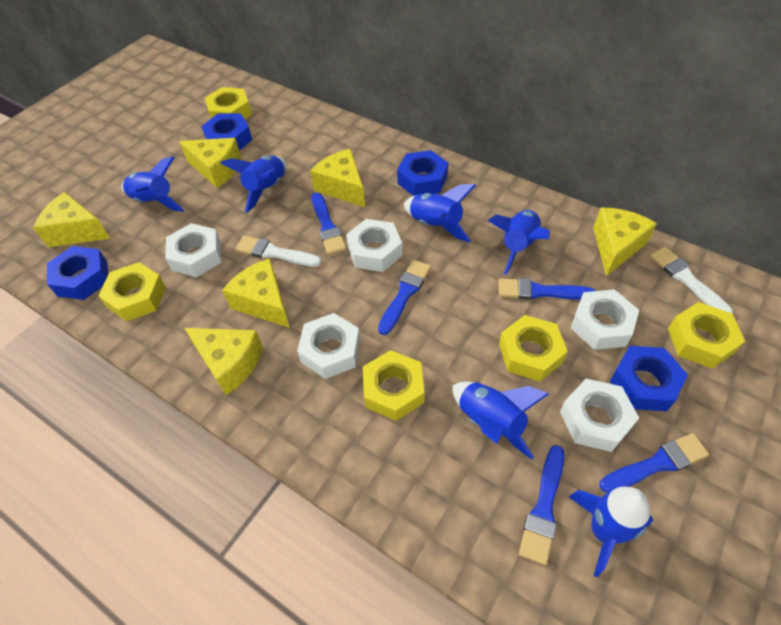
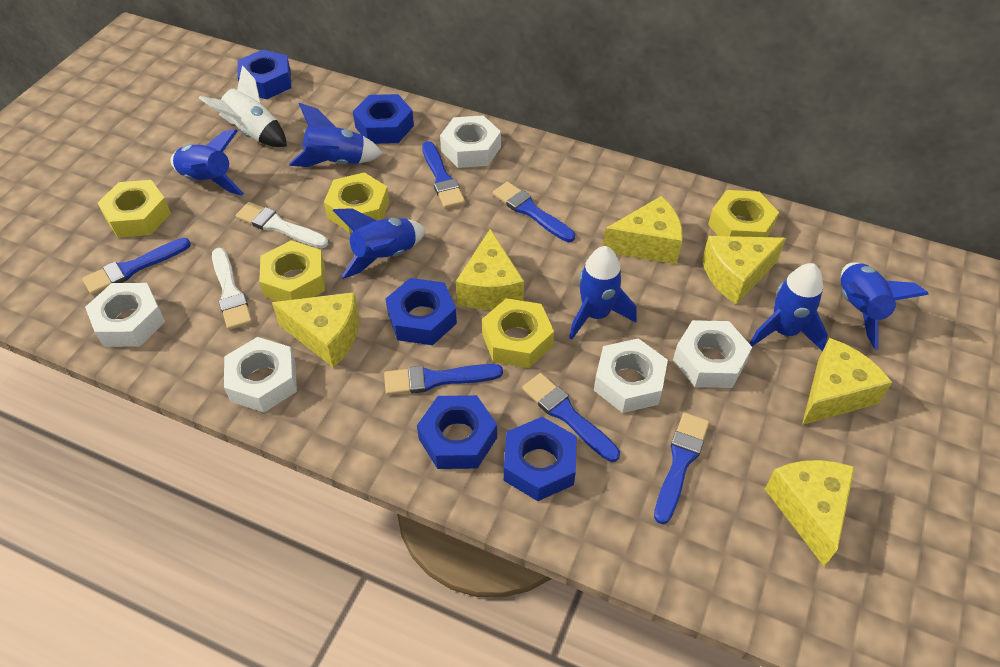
blue brush: 5 -> 6
blue nut: 4 -> 5
white rocket: 0 -> 1

